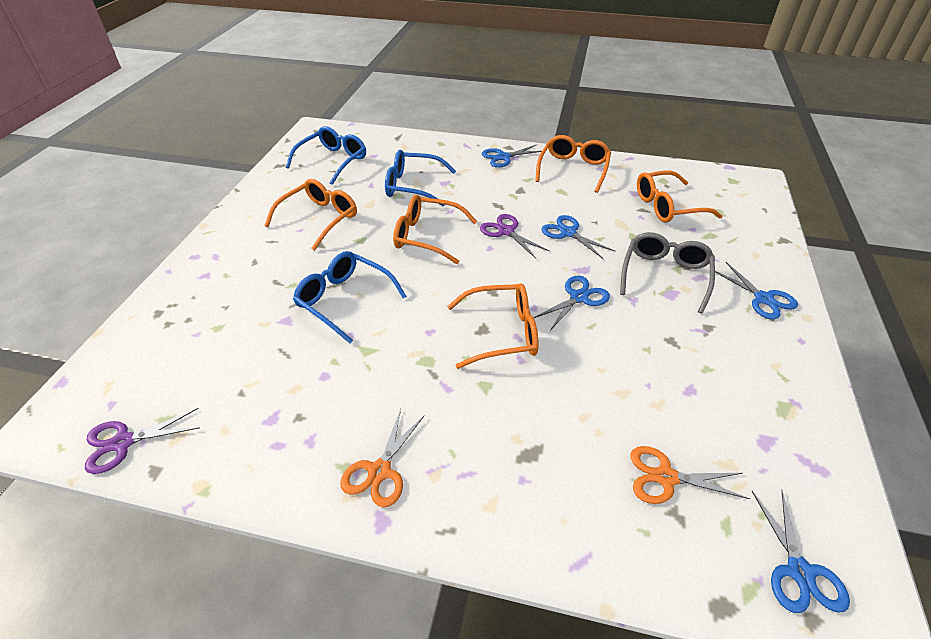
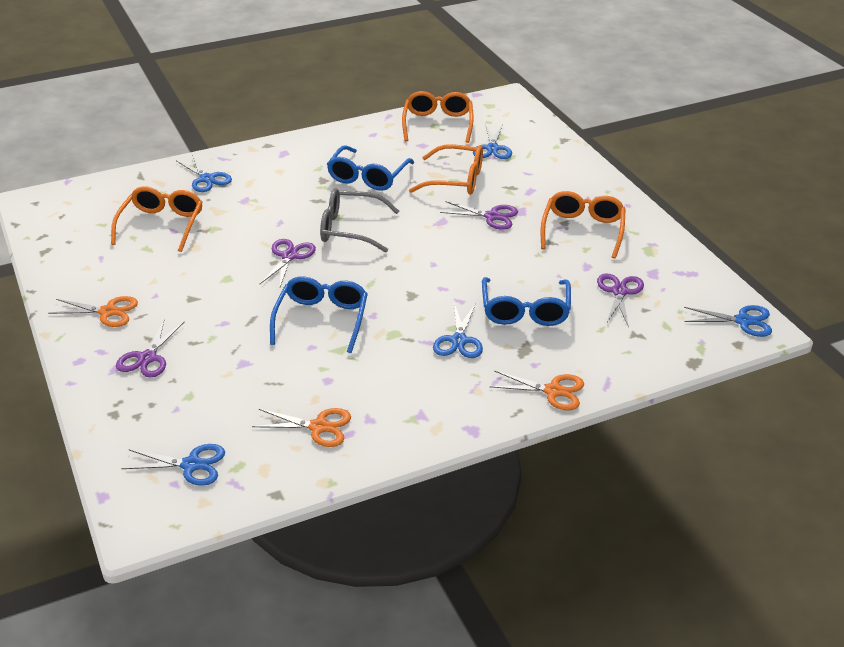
orange glasses: 5 -> 4
orange scissors: 2 -> 3
purple scissors: 2 -> 4

